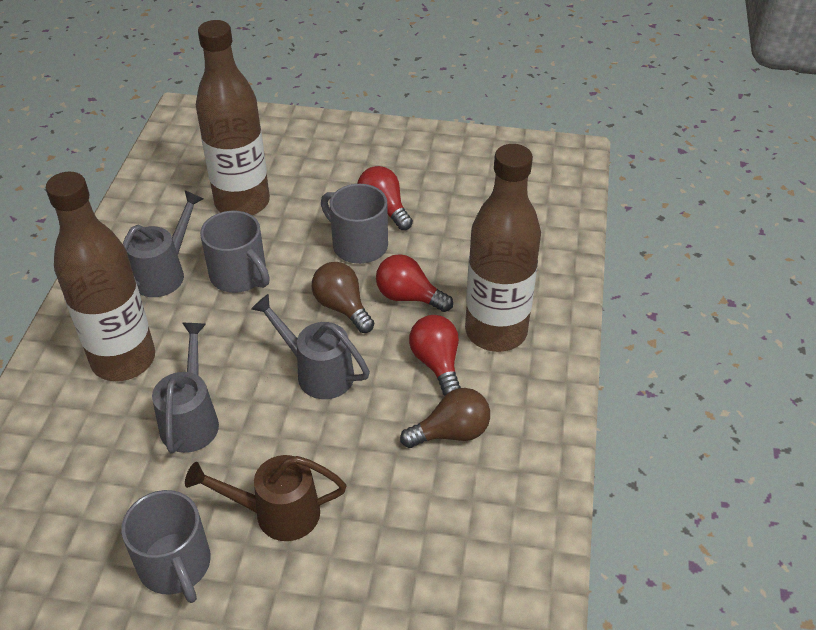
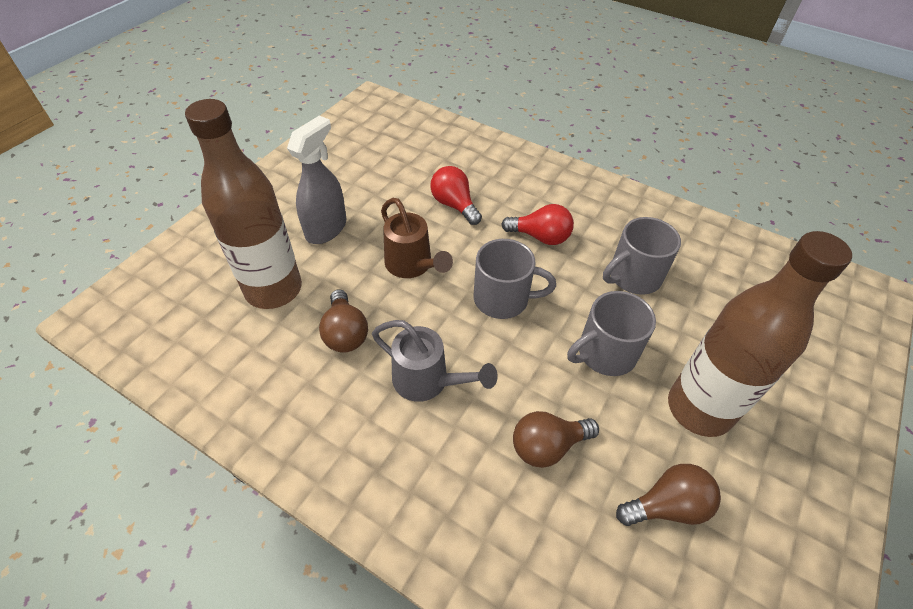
brown bottle: 3 -> 2
brown light bulb: 2 -> 3
grey spray bottle: 0 -> 1
grey watering can: 3 -> 1
red light bulb: 3 -> 2

